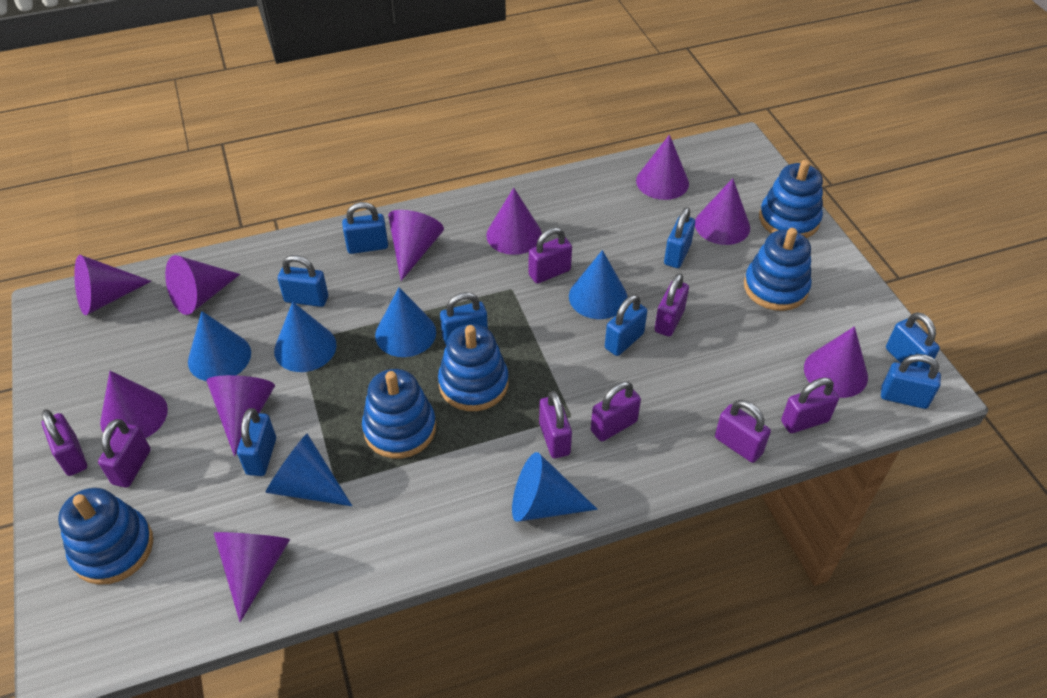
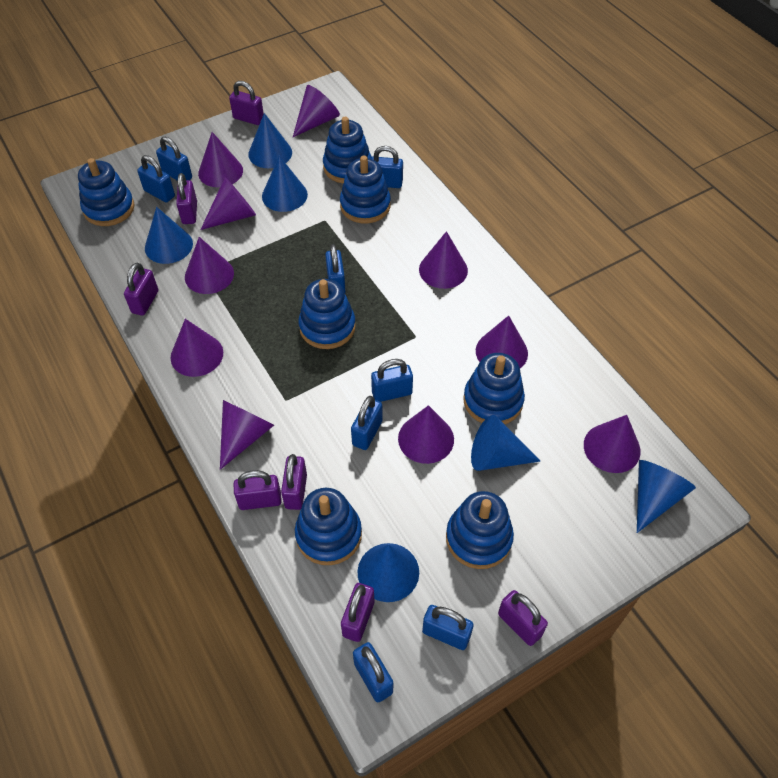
blue stacking toy: 5 -> 7
purple padlock: 8 -> 7

